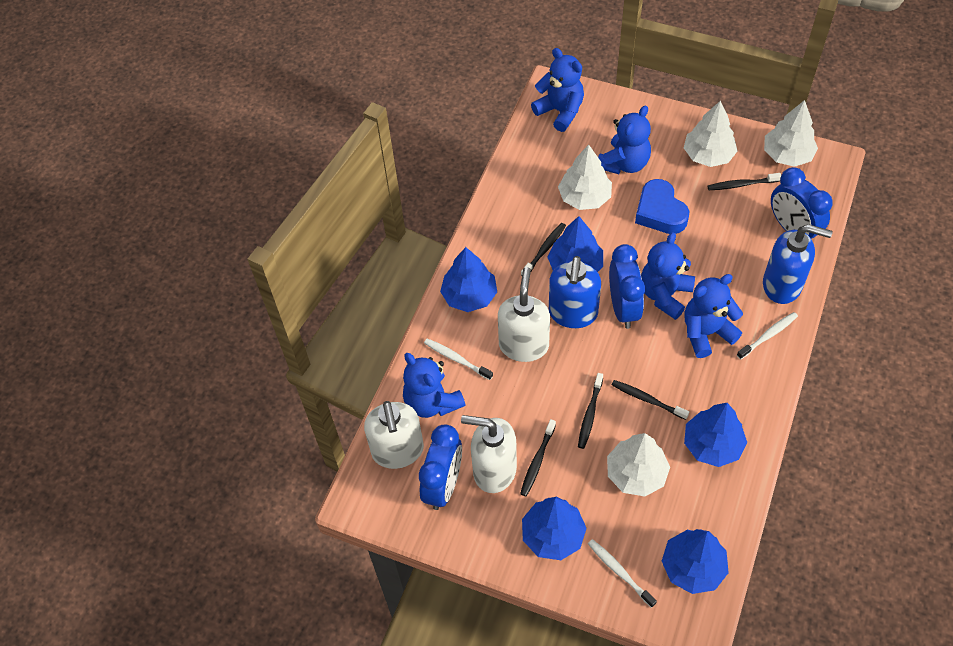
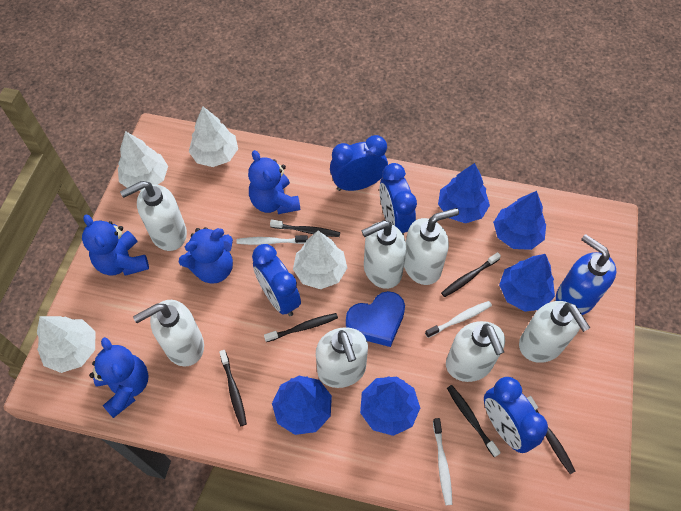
black toothbrush: 5 -> 6
blue clock: 3 -> 4
blue soap dispenser: 2 -> 1
blue teddy bear: 5 -> 4
white soap dispenser: 3 -> 7

